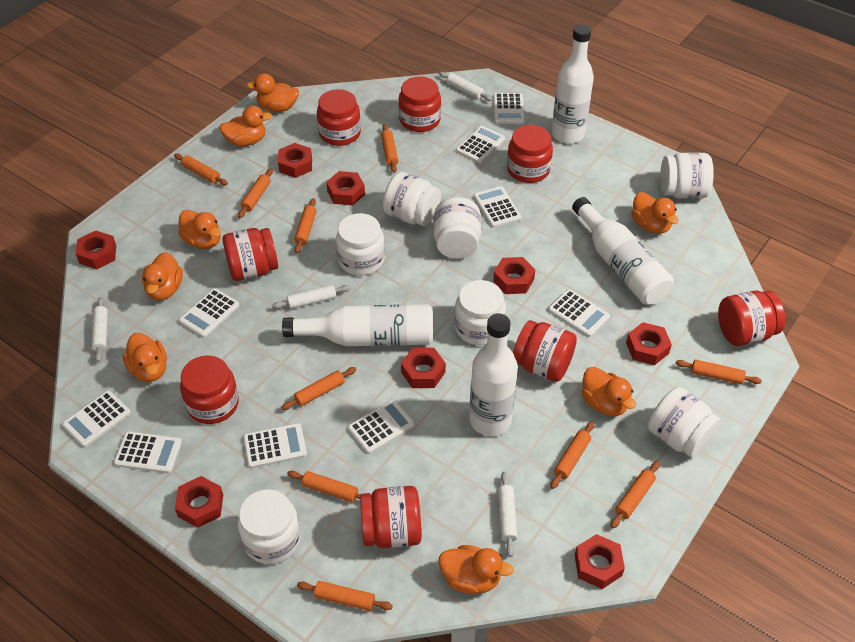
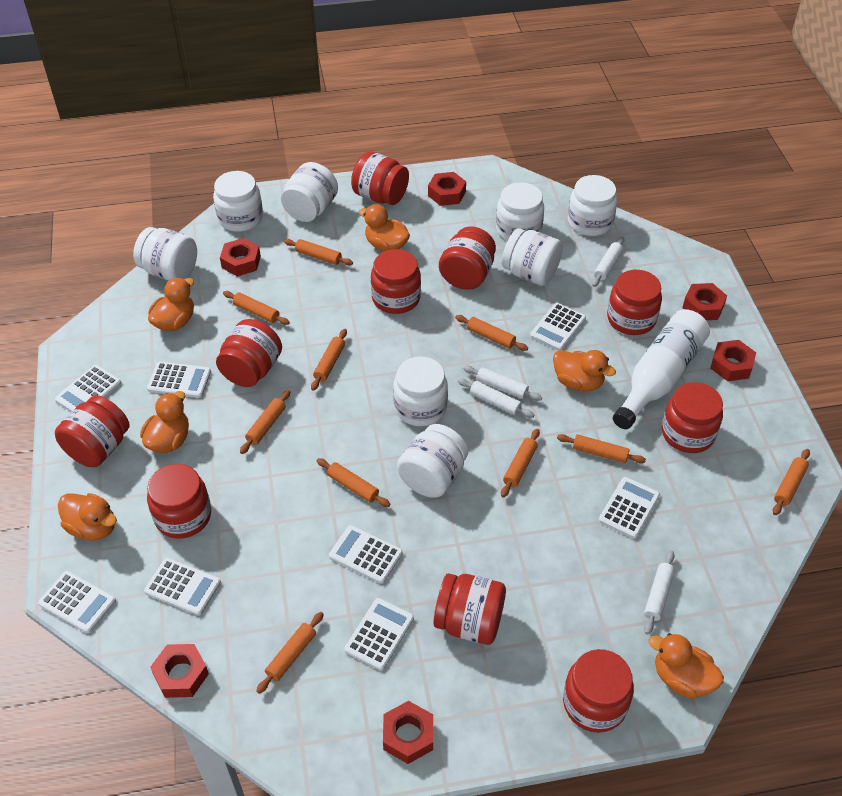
orange duck: 8 -> 6
red jar: 8 -> 10
red nut: 8 -> 6
white bottle: 4 -> 1
white calculator: 9 -> 8
white jar: 7 -> 8

